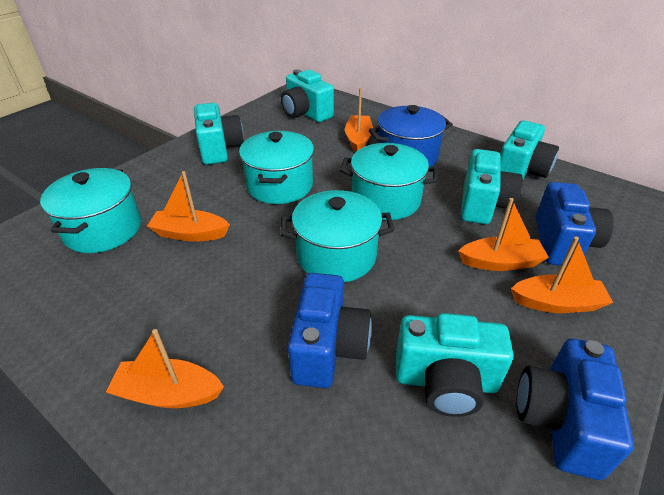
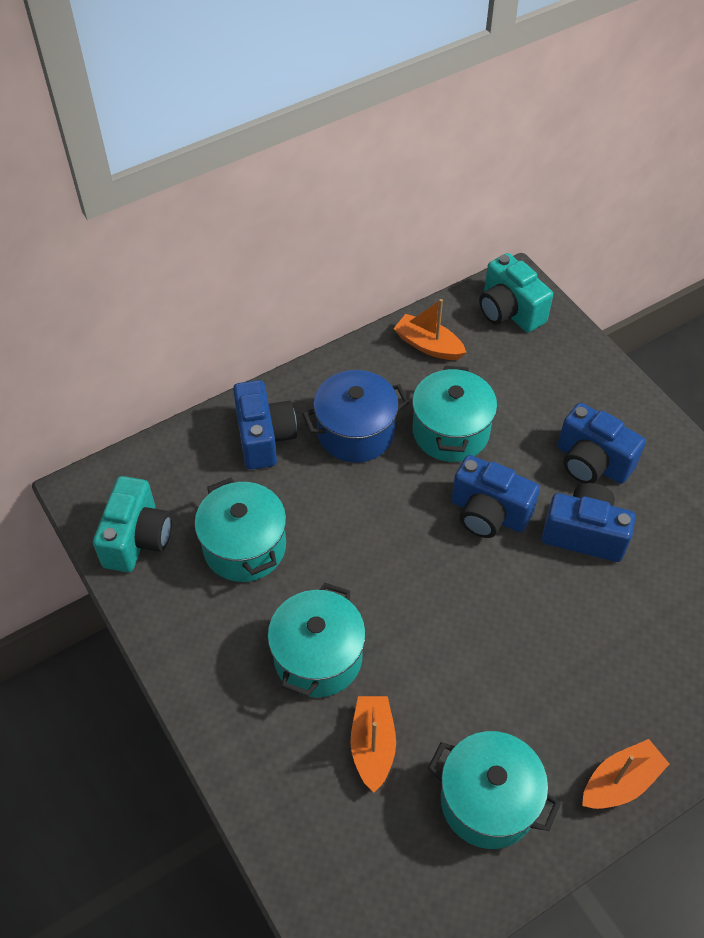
blue camera: 3 -> 4
orange boat: 5 -> 3
turquoise camera: 5 -> 2

